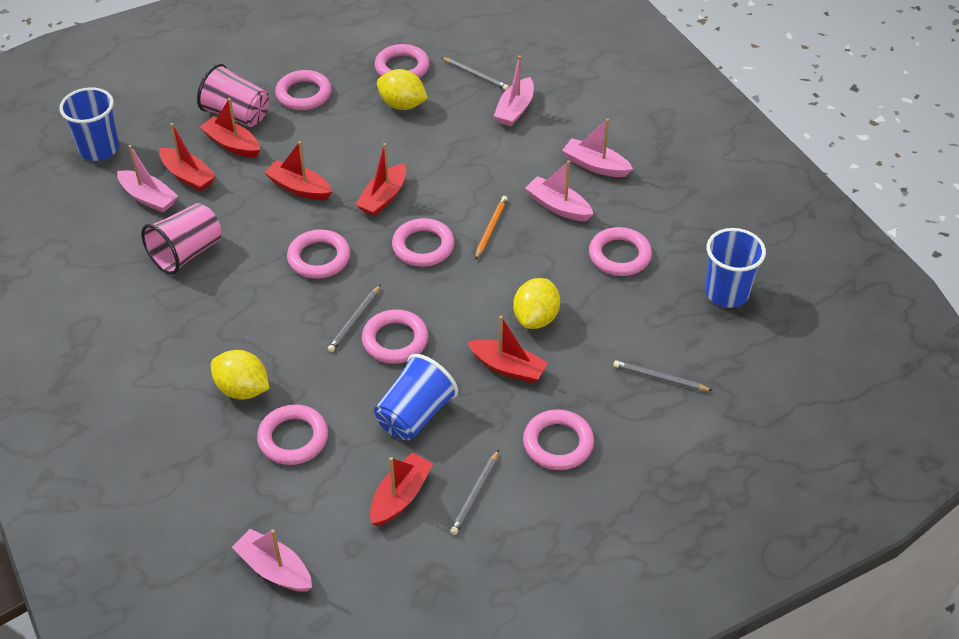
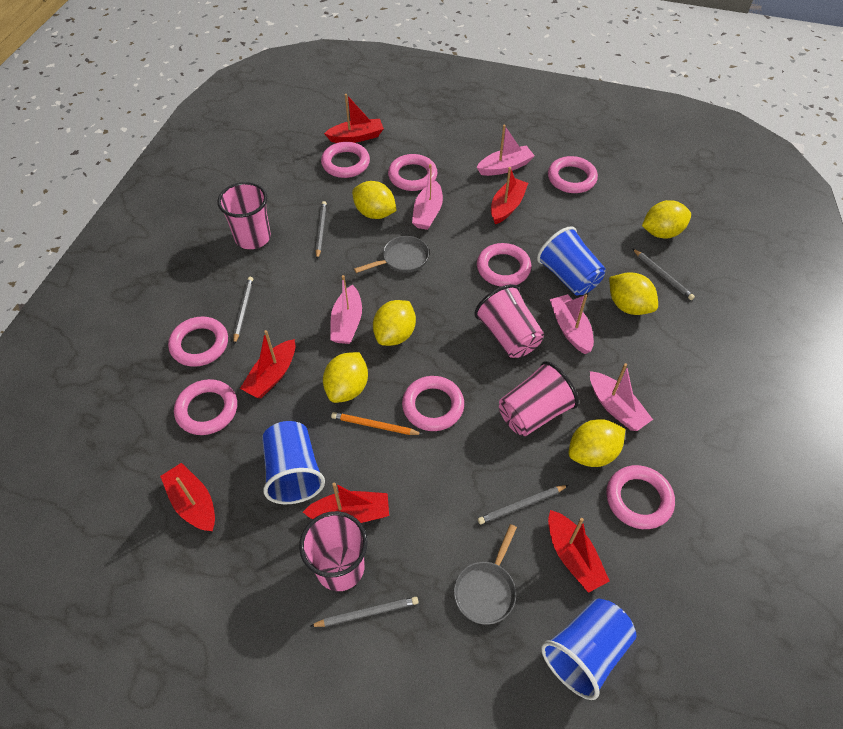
grey pan: 0 -> 2
grey pencil: 4 -> 5
pink cup: 2 -> 4
yellow lemon: 3 -> 6

